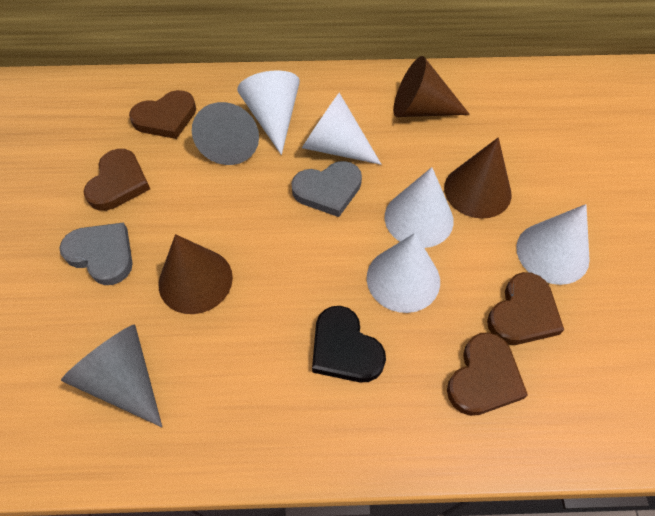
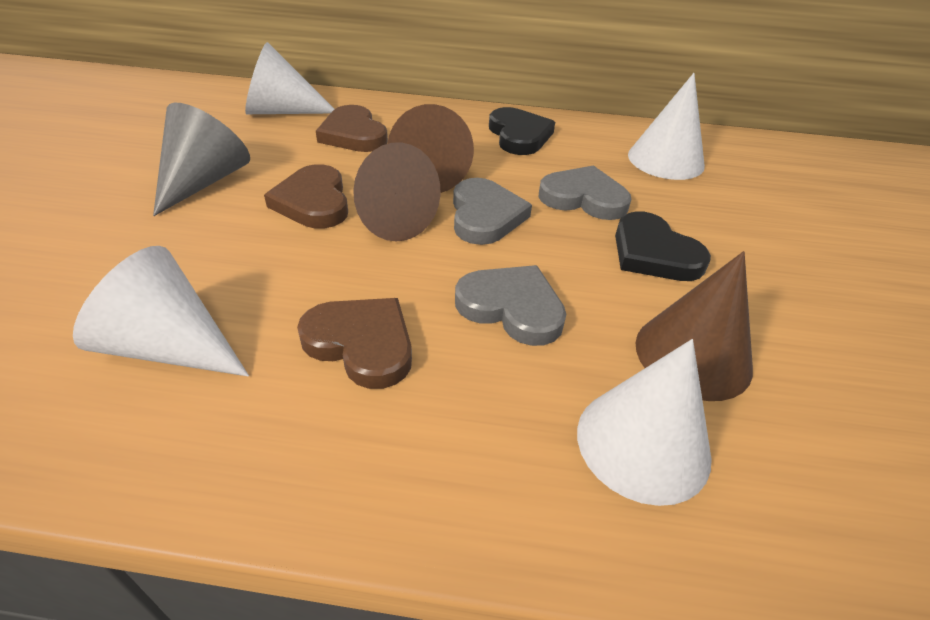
black heart: 1 -> 2
brown heart: 4 -> 3
grey cone: 2 -> 1
grey heart: 2 -> 3
white cone: 5 -> 4

